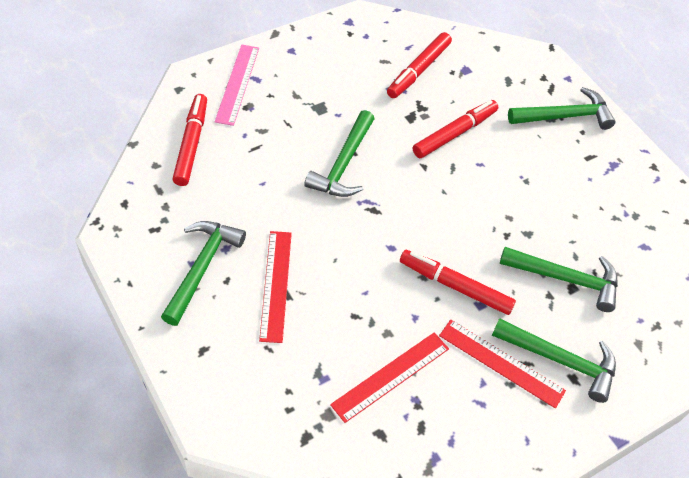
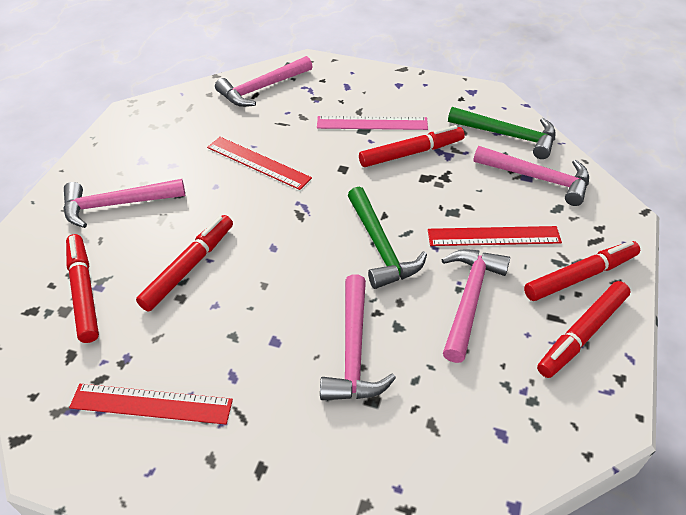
green hammer: 5 -> 2
pink hammer: 0 -> 5
red marker: 4 -> 5

